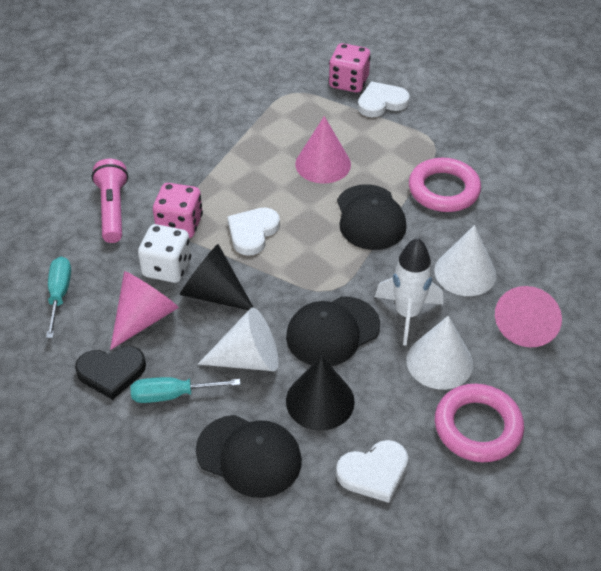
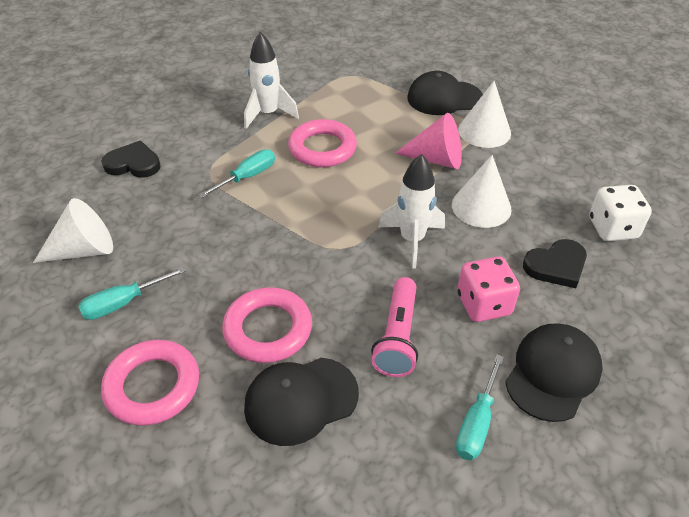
black cone: 2 -> 0
black heart: 1 -> 2
pink cone: 3 -> 1
pink dice: 2 -> 1
pink ring: 2 -> 3
turquoise screwdriver: 2 -> 3
white heart: 3 -> 0
white rocket: 1 -> 2

